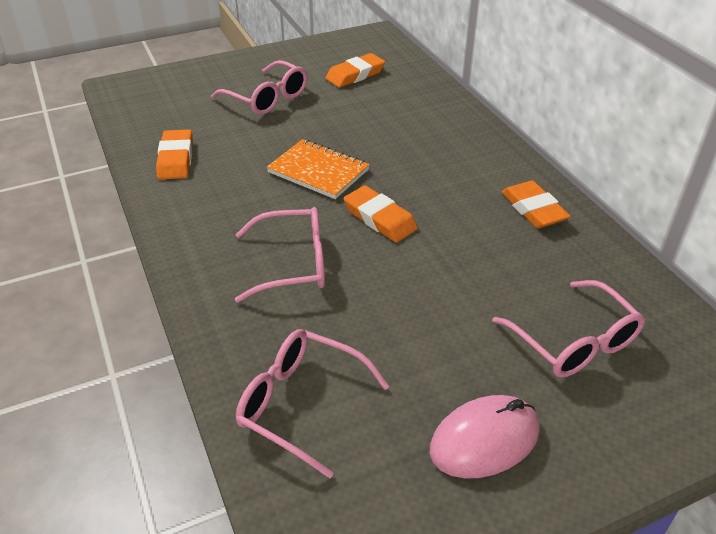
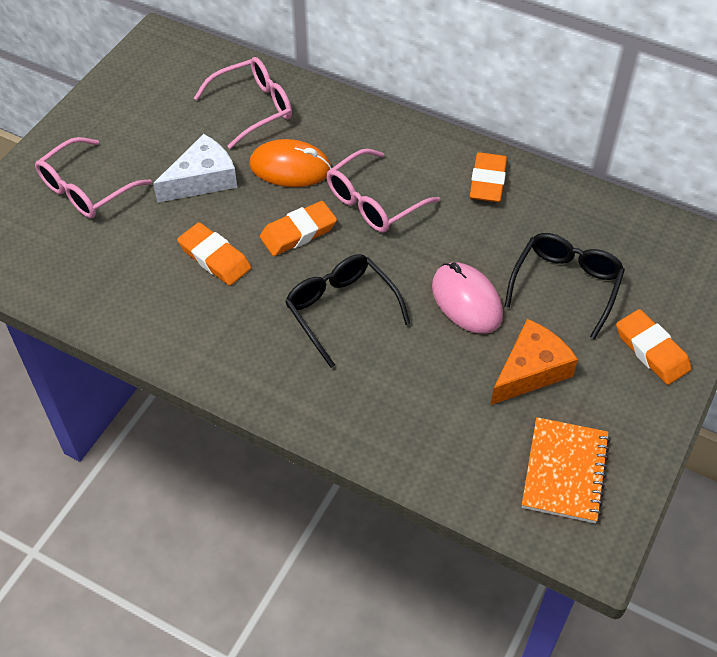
black glasses: 0 -> 2
orange cheese: 0 -> 1
orange mouse: 0 -> 1
pink glasses: 4 -> 3
white cheese: 0 -> 1

